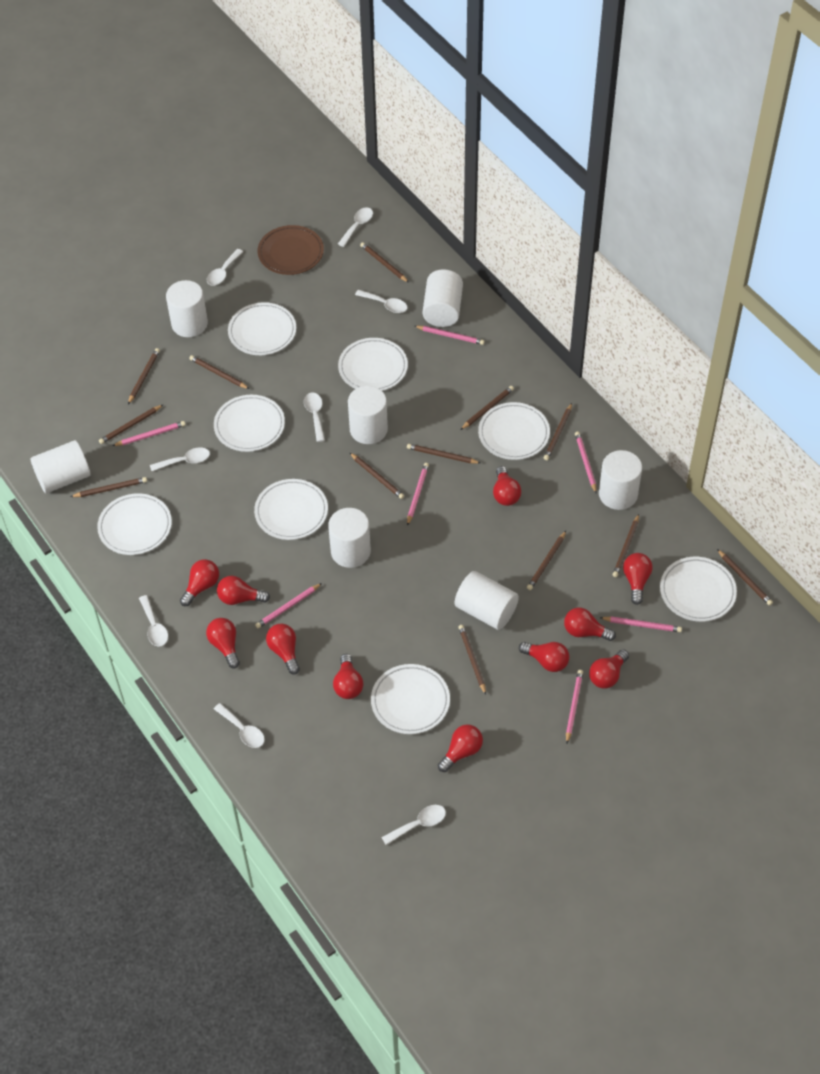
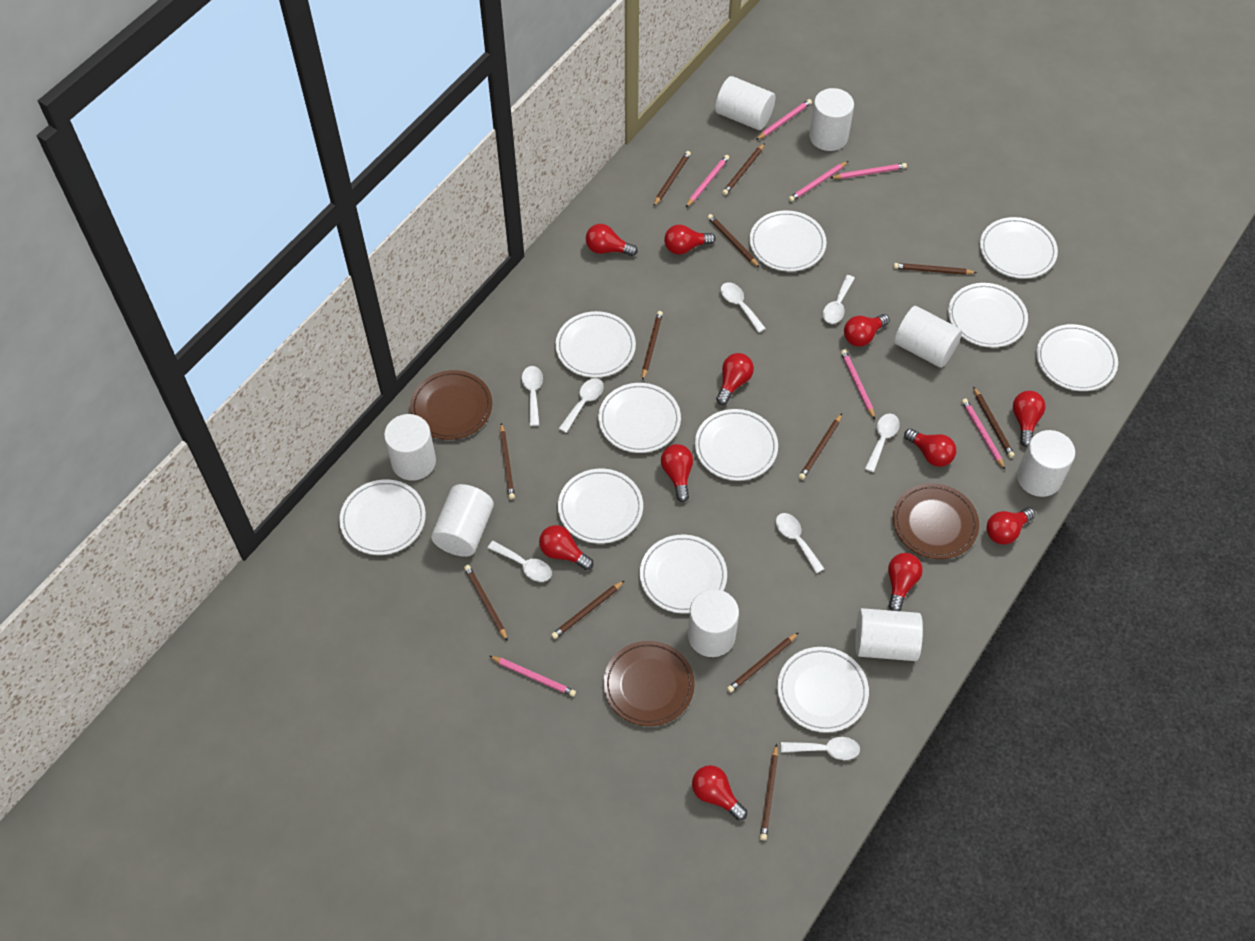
brown pencil: 13 -> 12
brown plate: 1 -> 3
white cylinder: 7 -> 8
white plate: 8 -> 11

